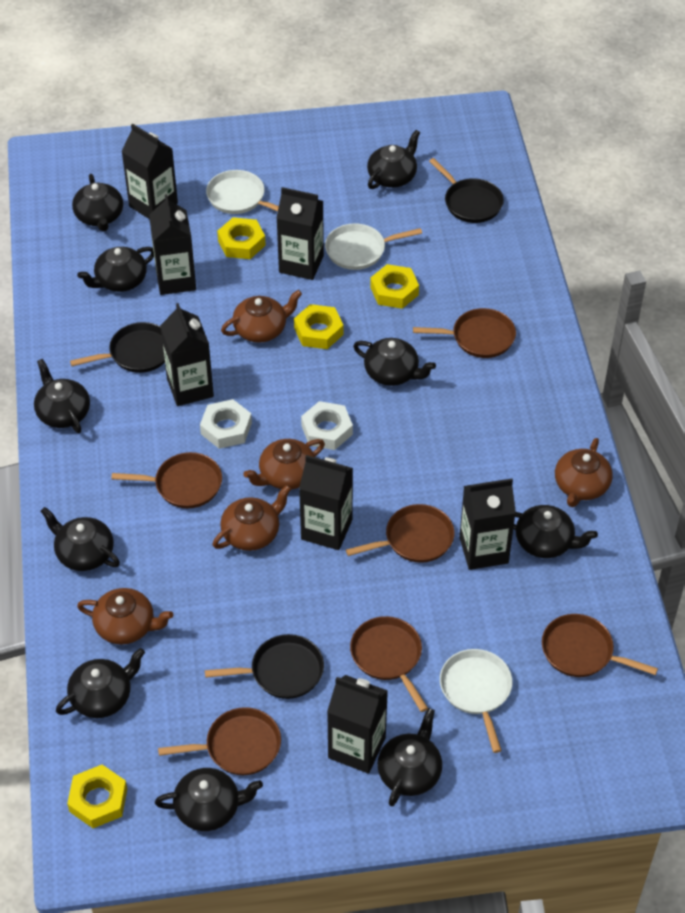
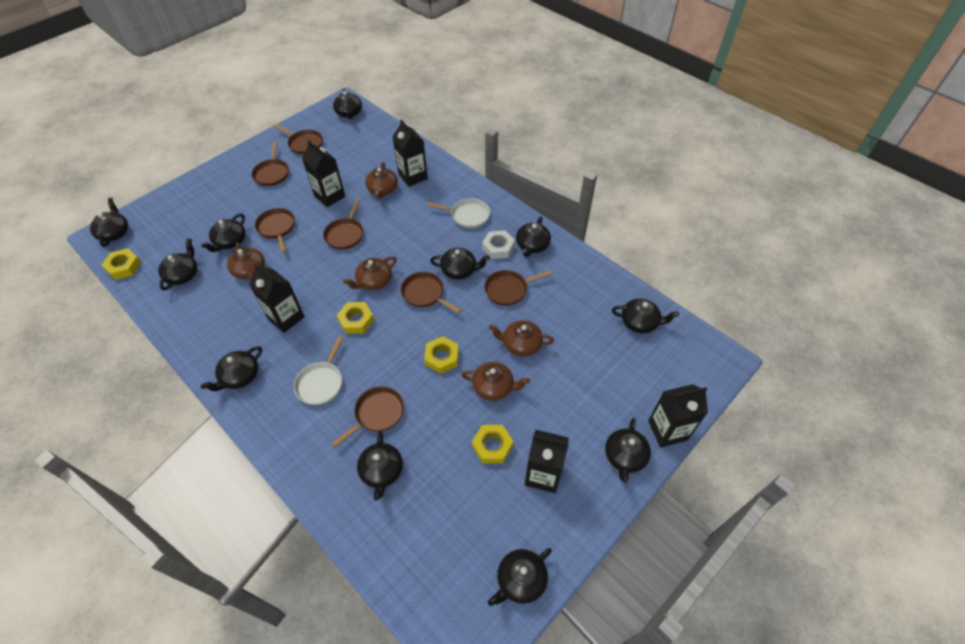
black carton: 7 -> 5
black pan: 3 -> 0
black teapot: 10 -> 11
brown pan: 6 -> 7
white nut: 2 -> 1
white pan: 3 -> 2

